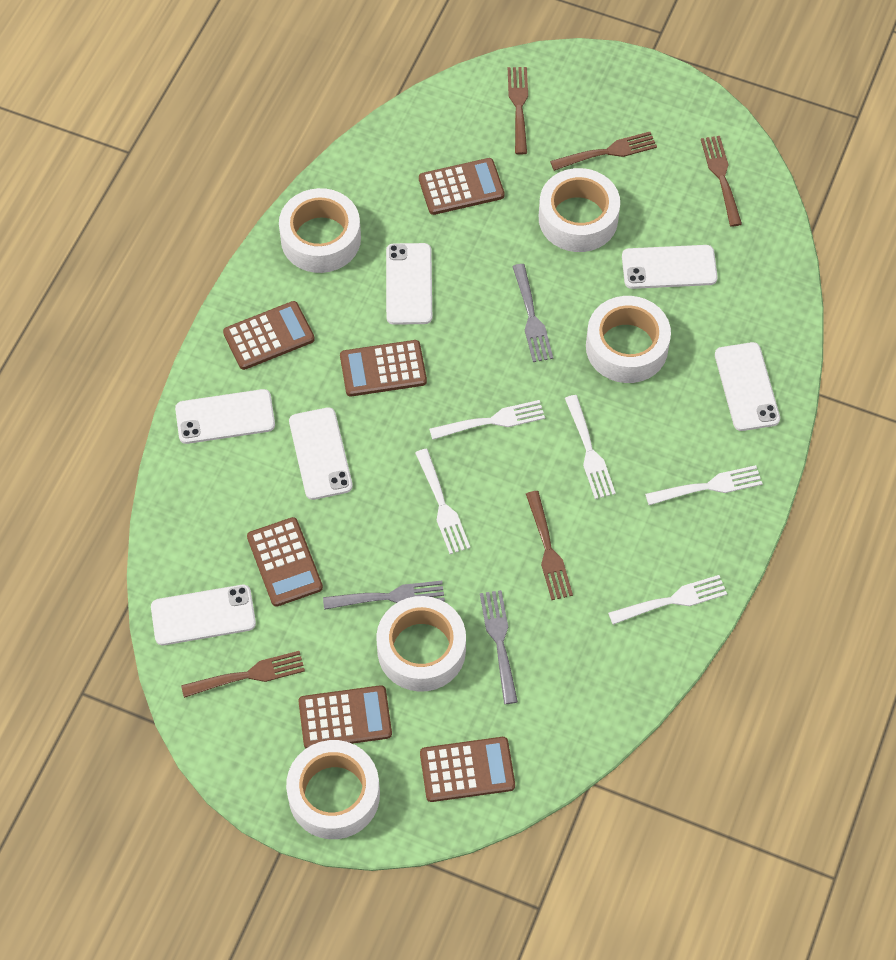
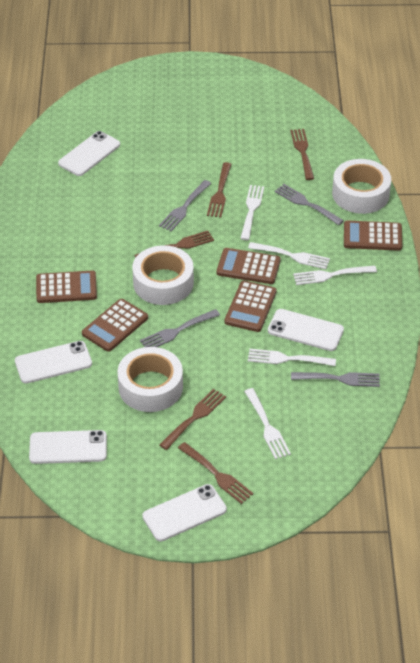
brown calculator: 6 -> 5
grey fork: 3 -> 4
white phone: 6 -> 5
white tape: 5 -> 3

